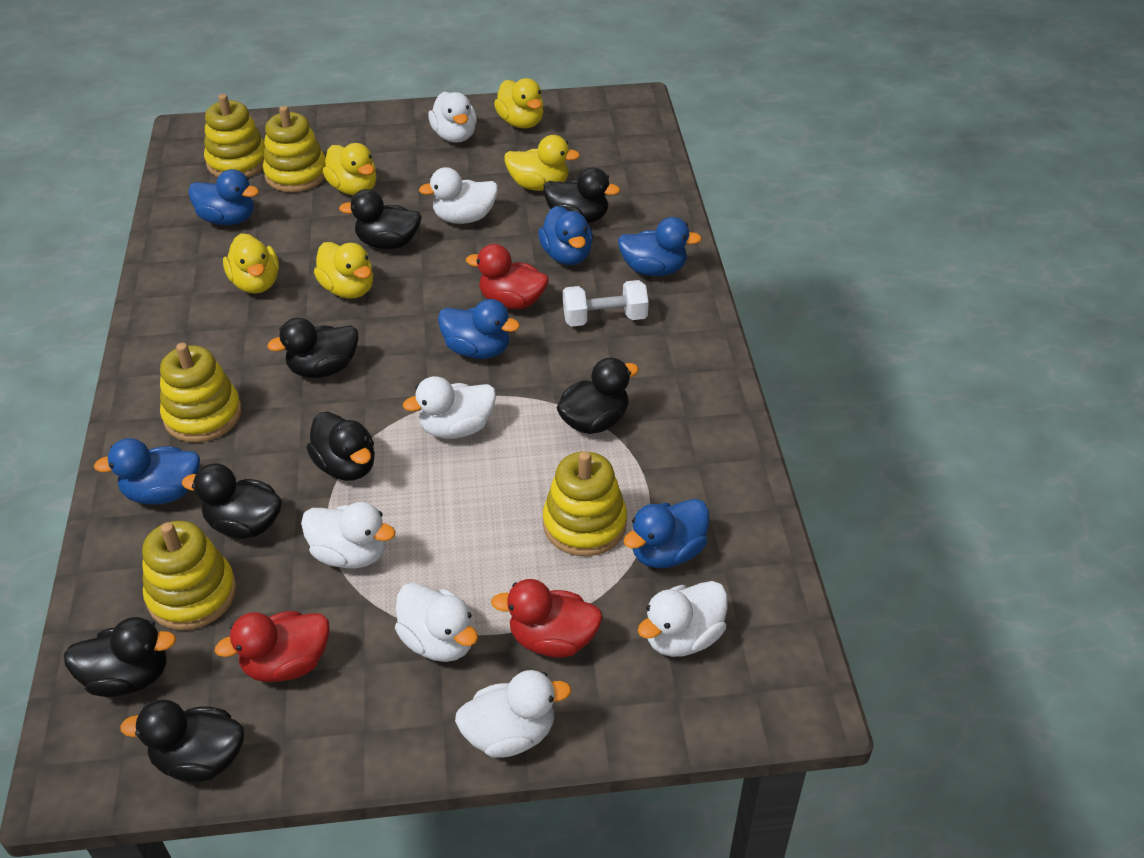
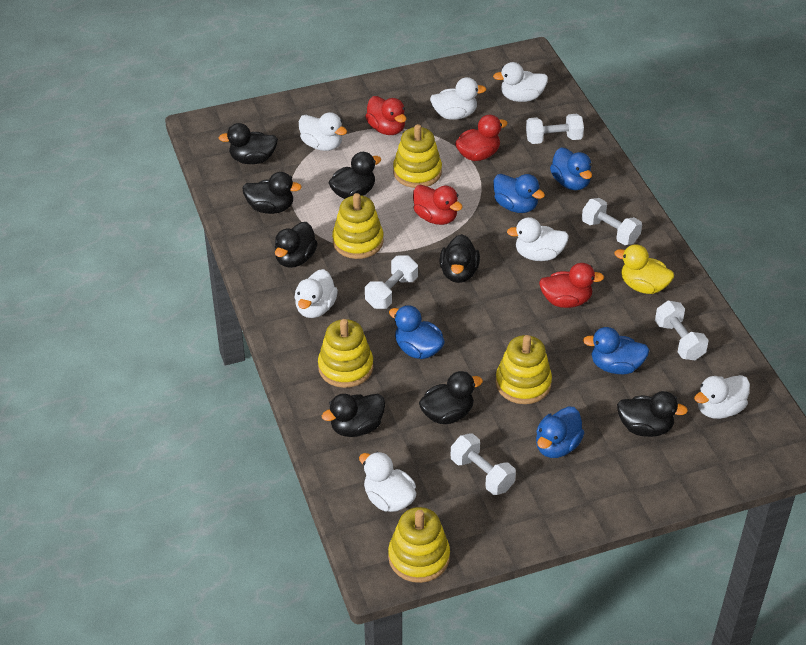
blue duck: 6 -> 5
red duck: 3 -> 4
white dumbbell: 1 -> 5
yellow duck: 5 -> 1

